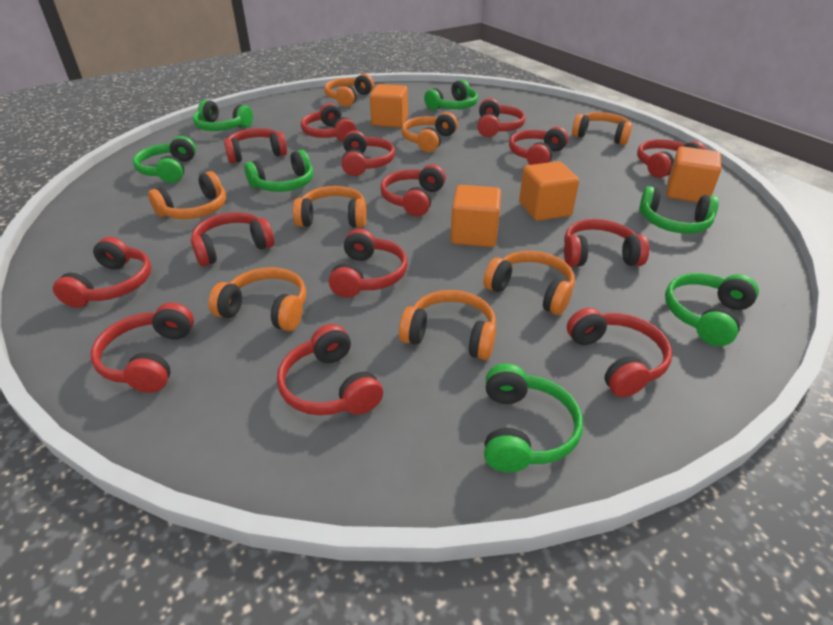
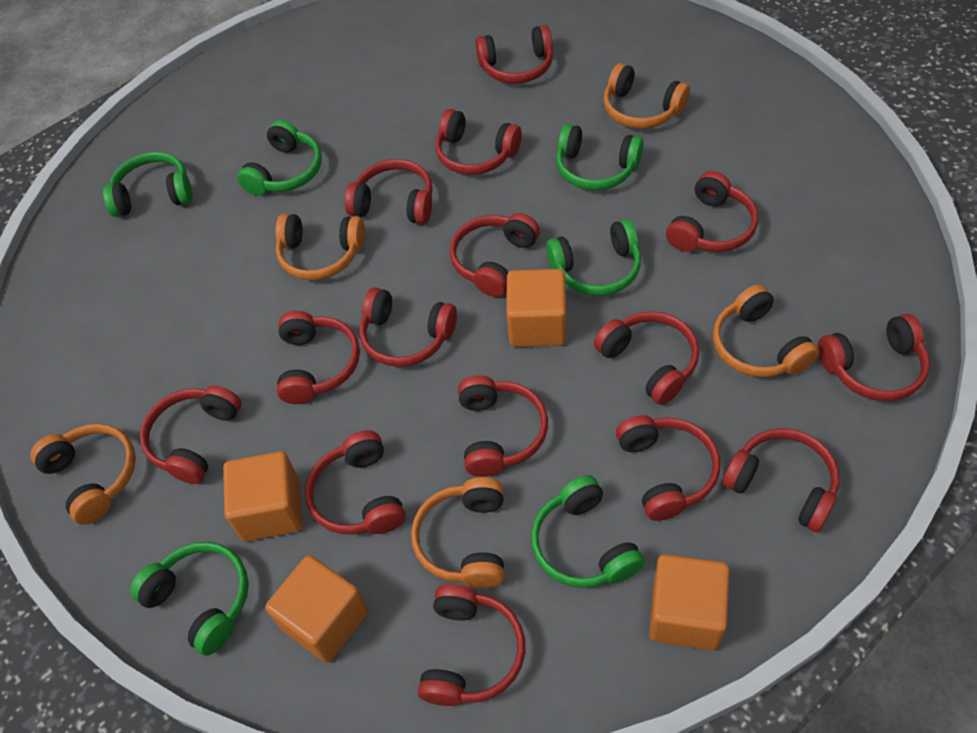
green headphones: 7 -> 6
orange headphones: 8 -> 5
red headphones: 14 -> 15

